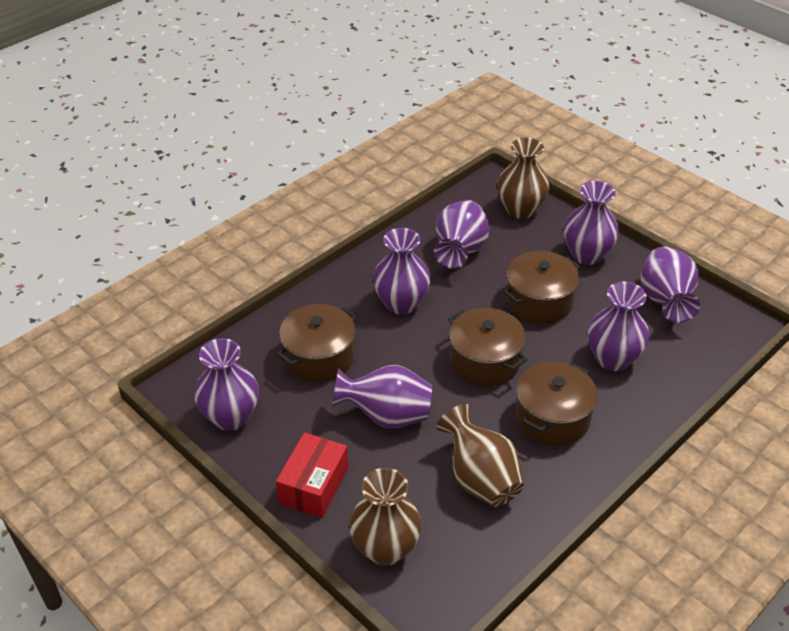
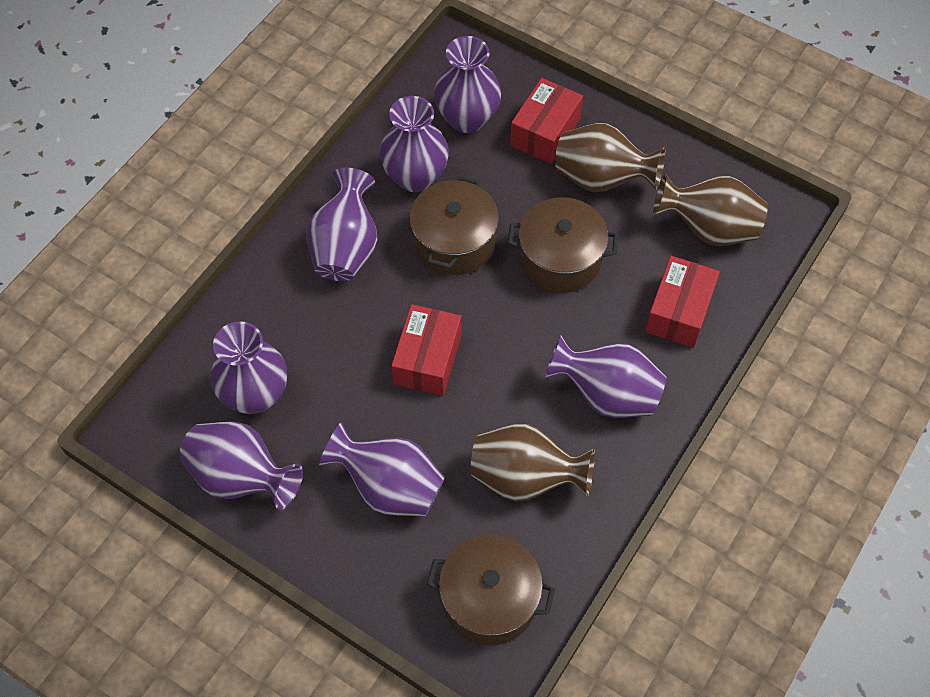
brown pot: 4 -> 3
red box: 1 -> 3

